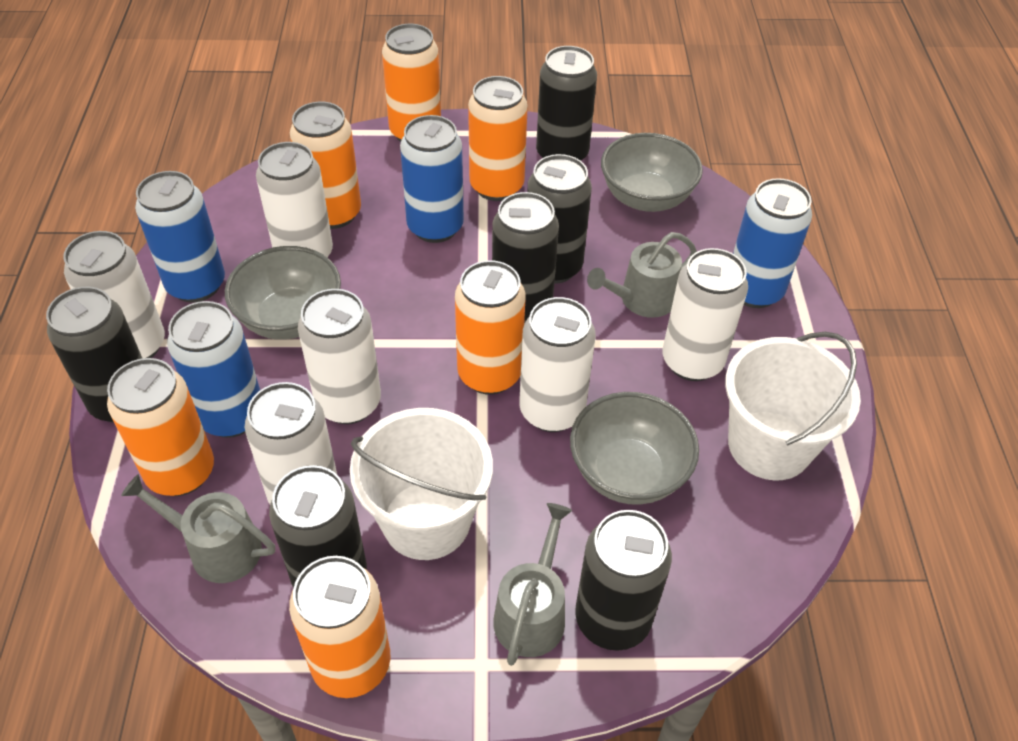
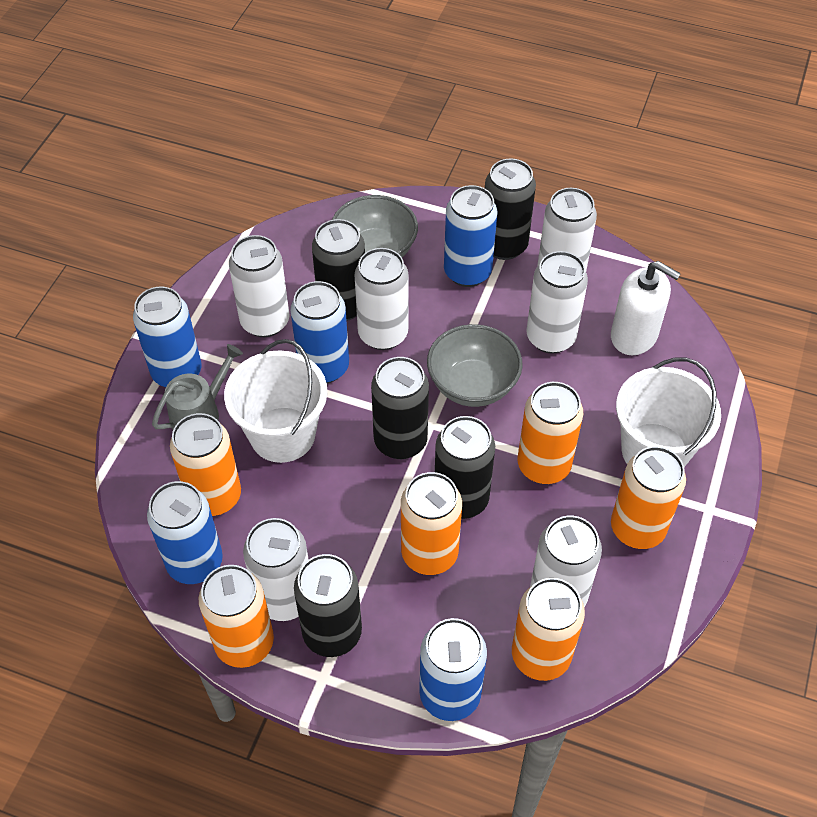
black can: 6 -> 5
blue can: 4 -> 5
grey bowl: 3 -> 2
grey watering can: 3 -> 1
white soap dispenser: 0 -> 1

